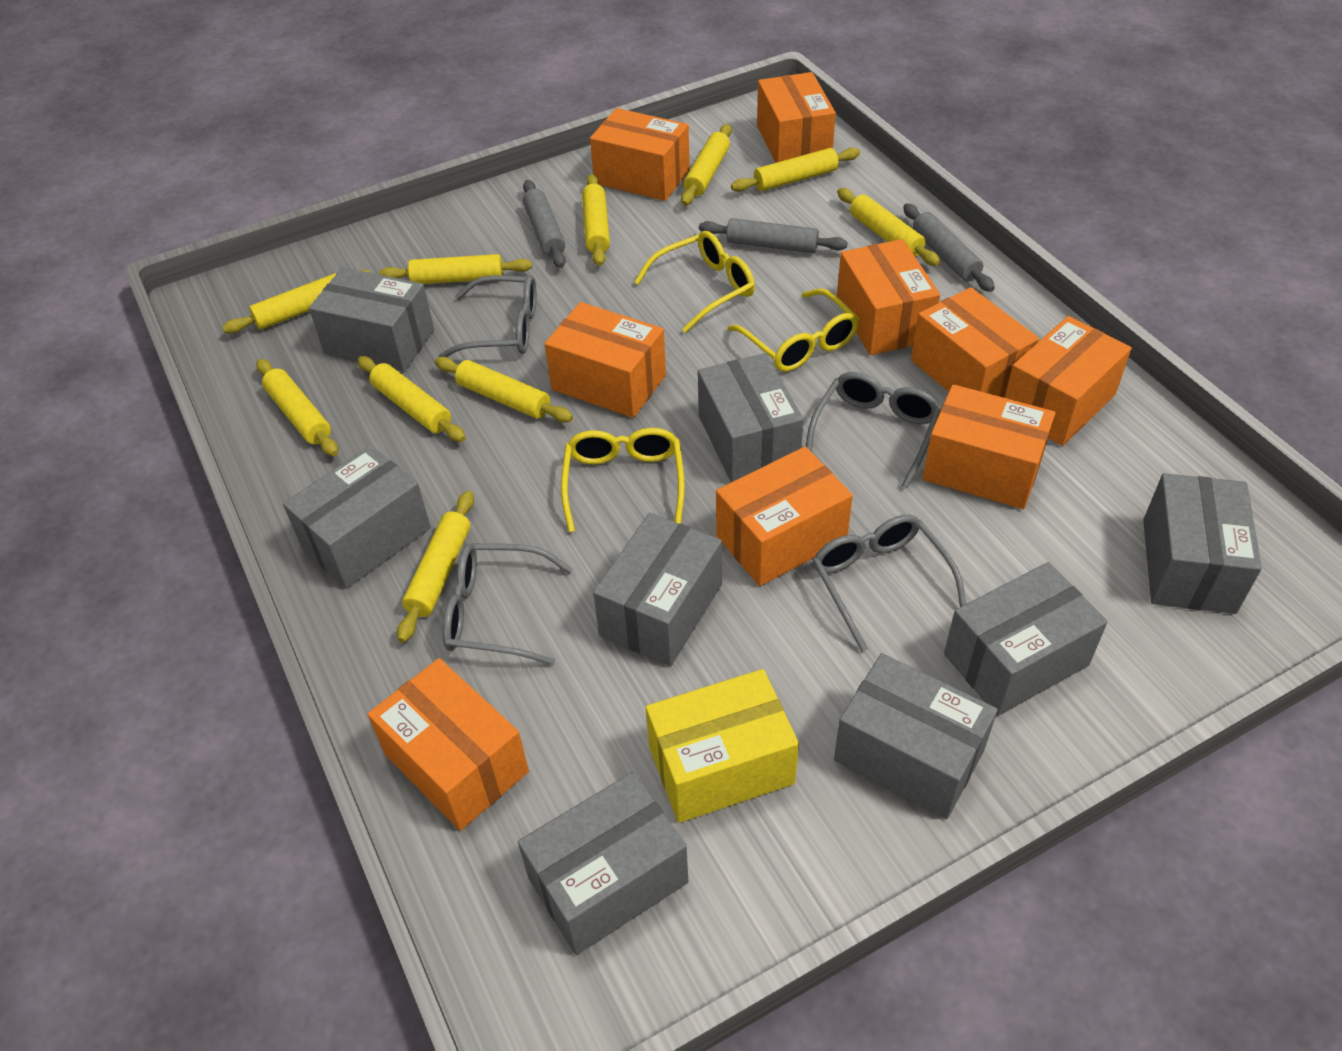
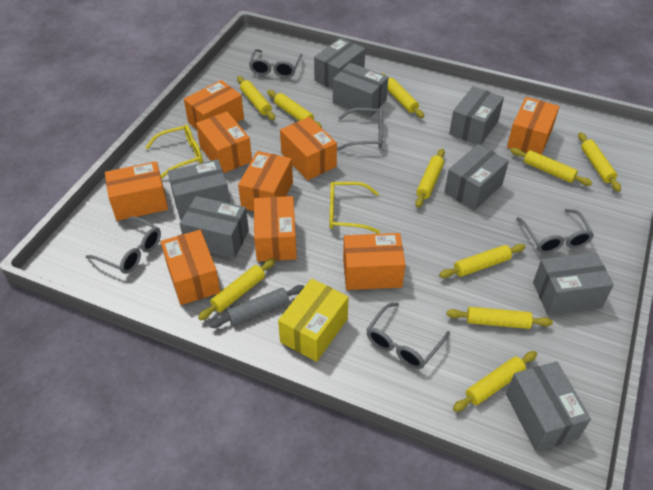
grey glasses: 4 -> 5
grey rolling pin: 3 -> 1
yellow glasses: 3 -> 2

